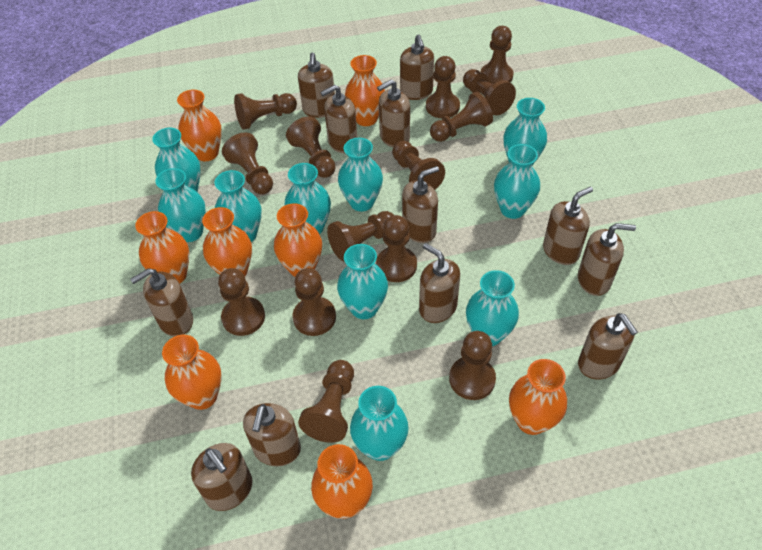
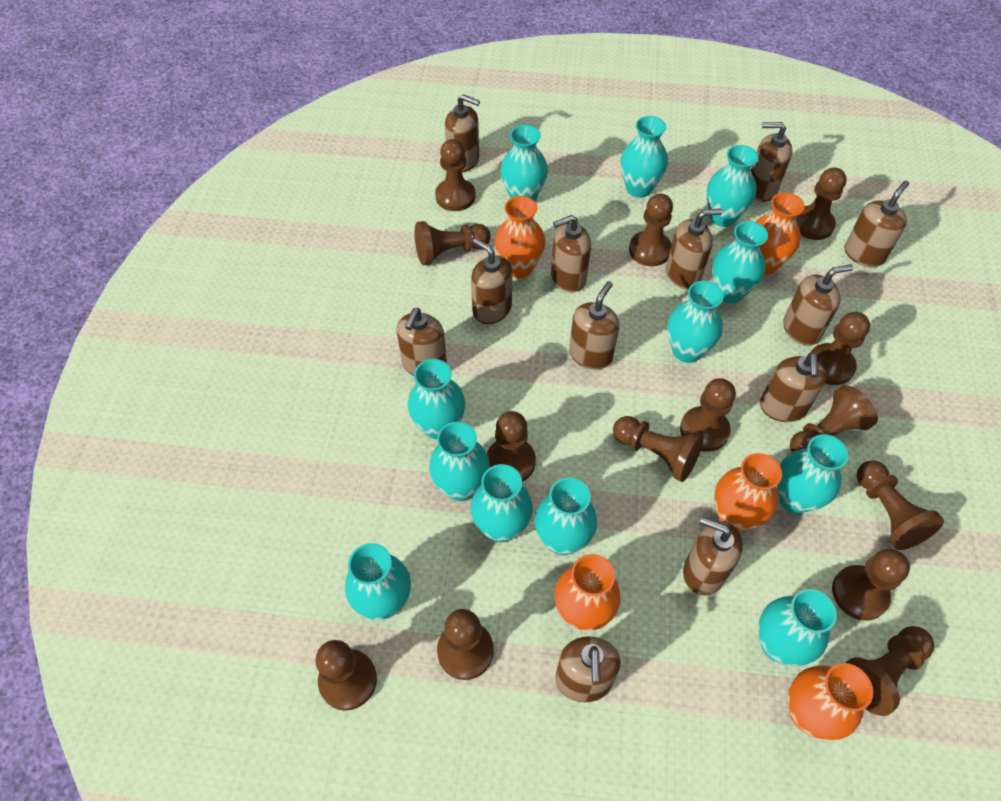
orange vase: 8 -> 5
turquoise vase: 10 -> 12

